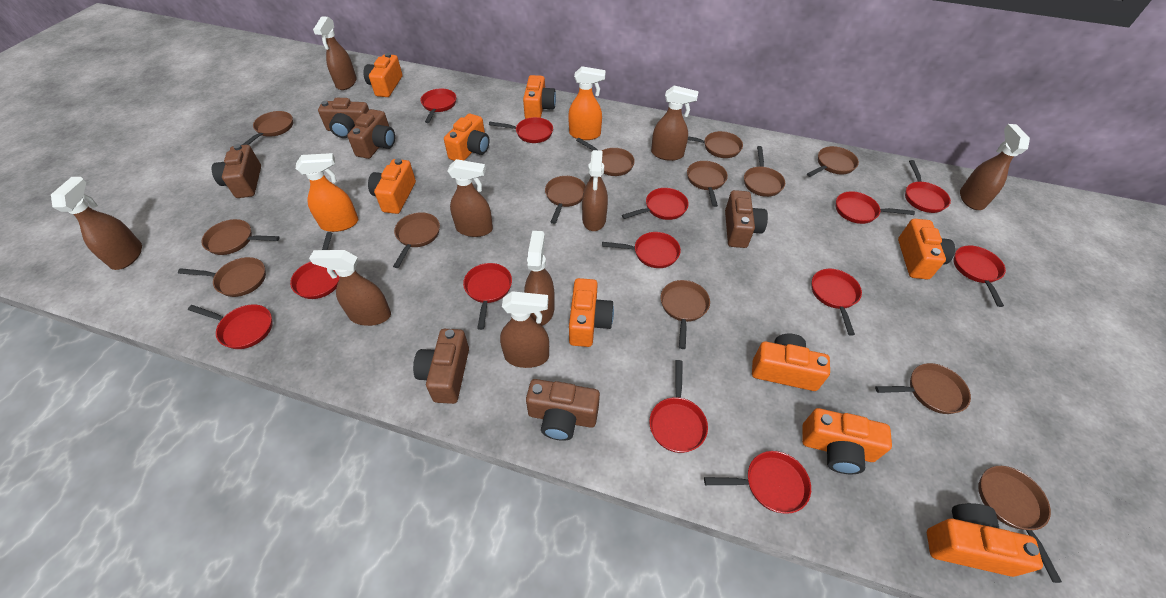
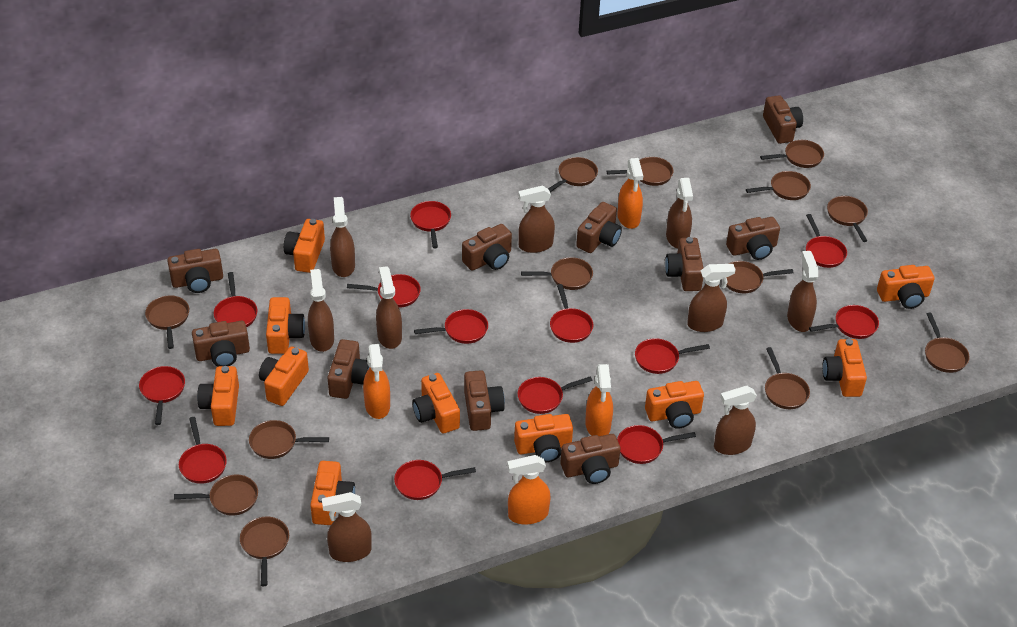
brown camera: 6 -> 10
orange camera: 9 -> 10
orange spray bottle: 2 -> 4

